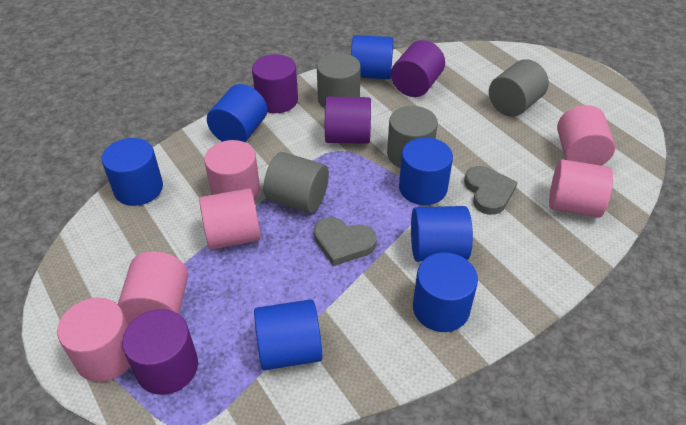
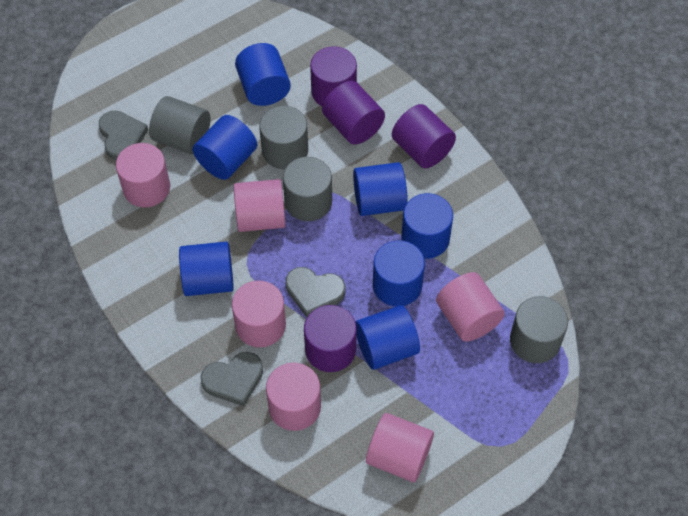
grey heart: 2 -> 3

